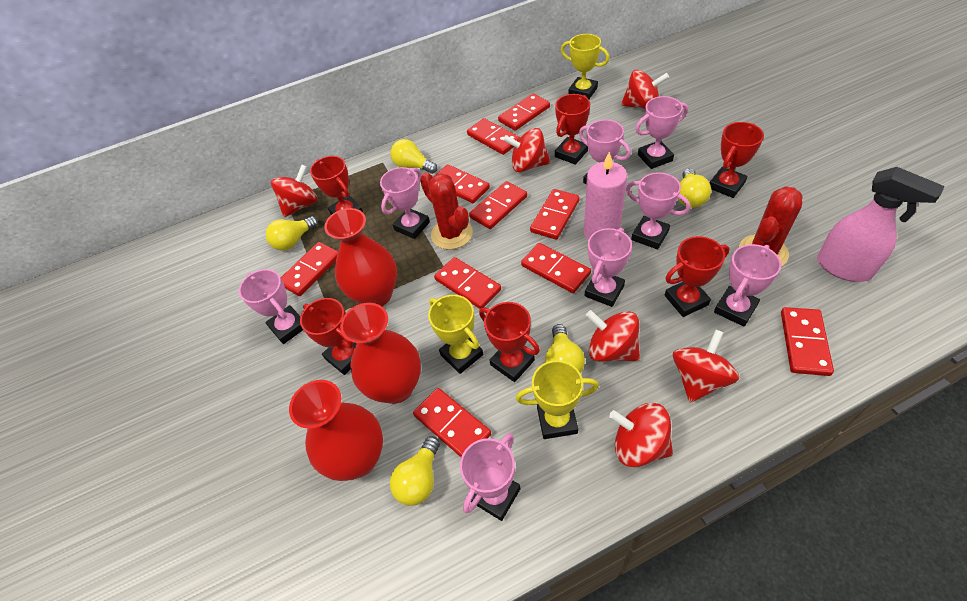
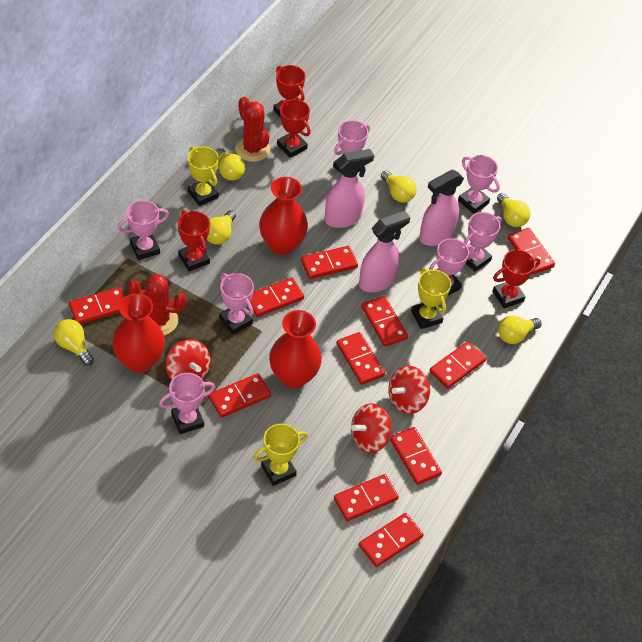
pink candle: 1 -> 0
pink spray bottle: 1 -> 3
pink trophy: 8 -> 7
red domino: 10 -> 11
red spinning top: 6 -> 3
red trophy: 6 -> 4
yellow light bulb: 5 -> 6

